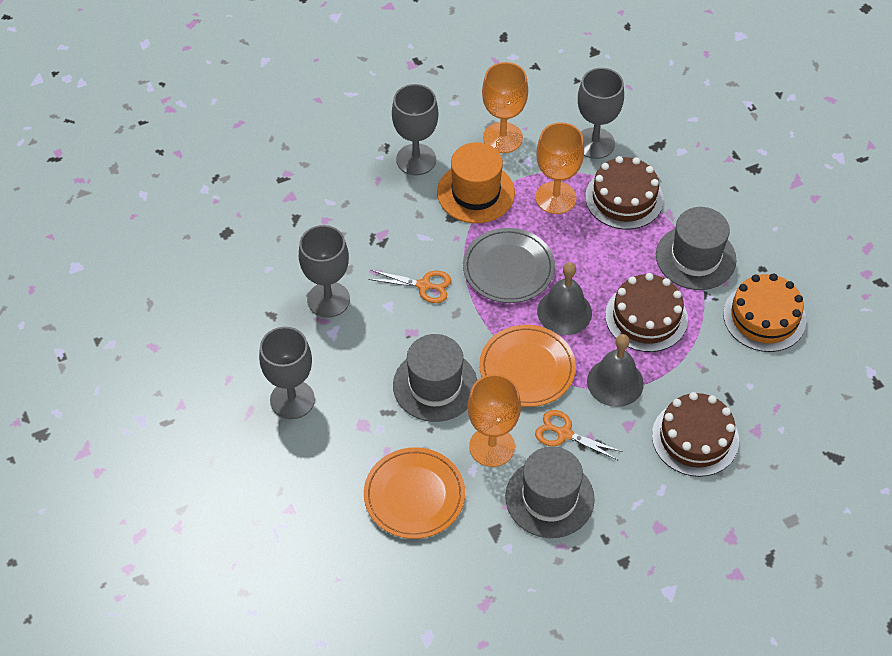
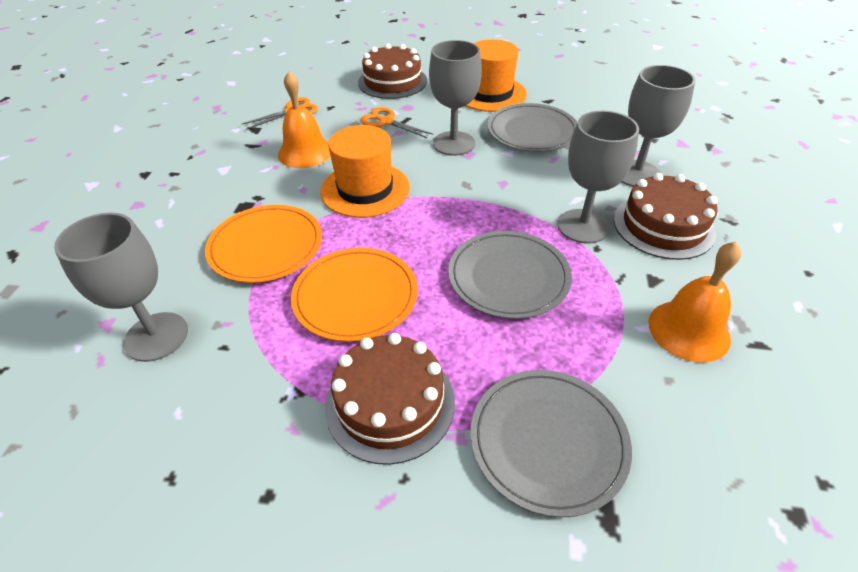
grey bell: 2 -> 0
grey hat: 3 -> 0
grey plate: 1 -> 3
orange bell: 0 -> 2
orange cake: 1 -> 0
orange goblet: 3 -> 0
orange hat: 1 -> 2

